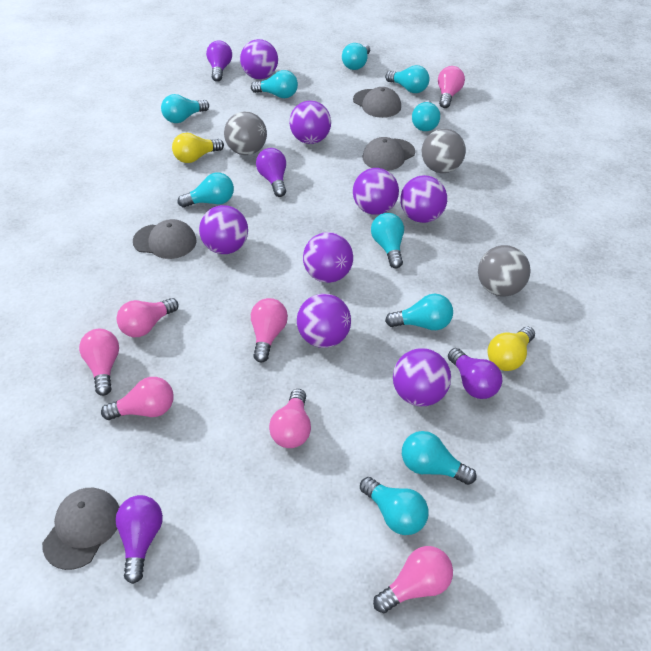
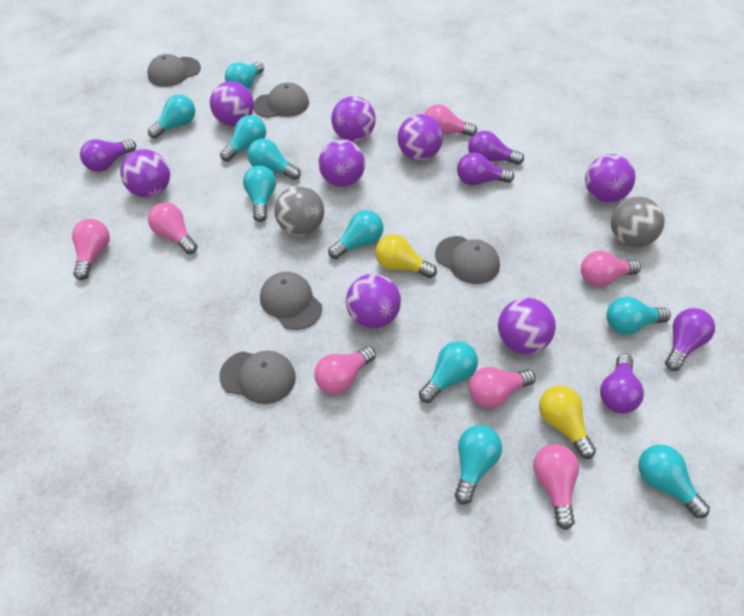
grey ball: 3 -> 2
grey cap: 4 -> 5
purple light bulb: 4 -> 5

